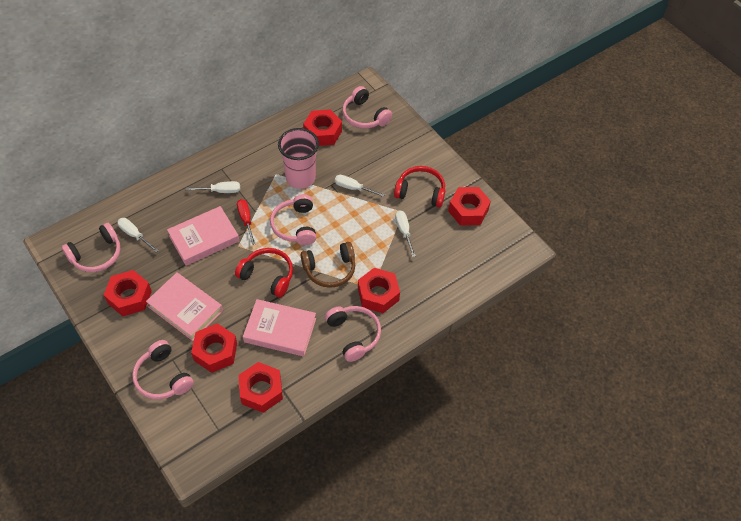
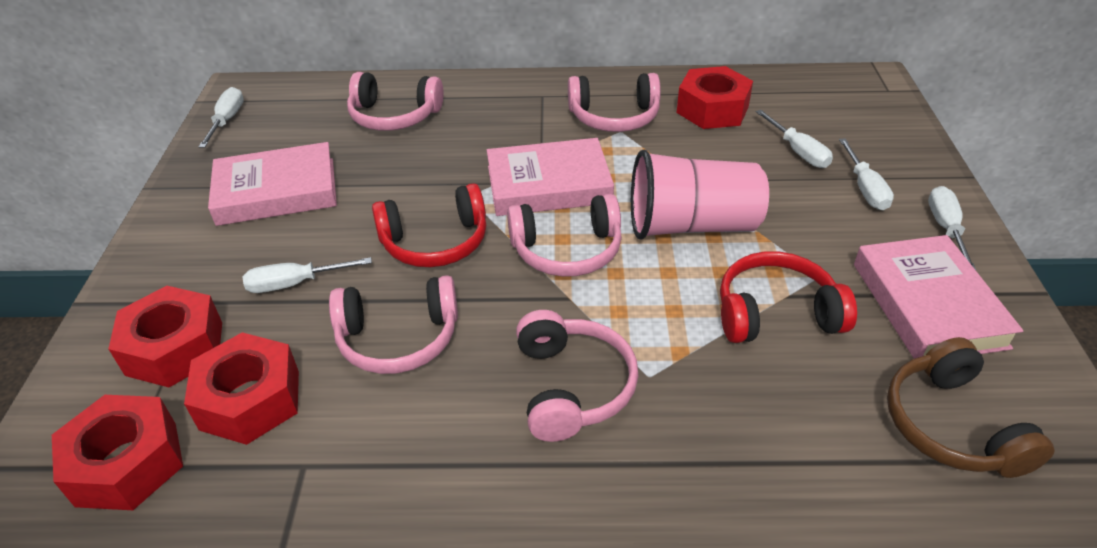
red nut: 6 -> 4
red screwdriver: 1 -> 0
white screwdriver: 4 -> 5

